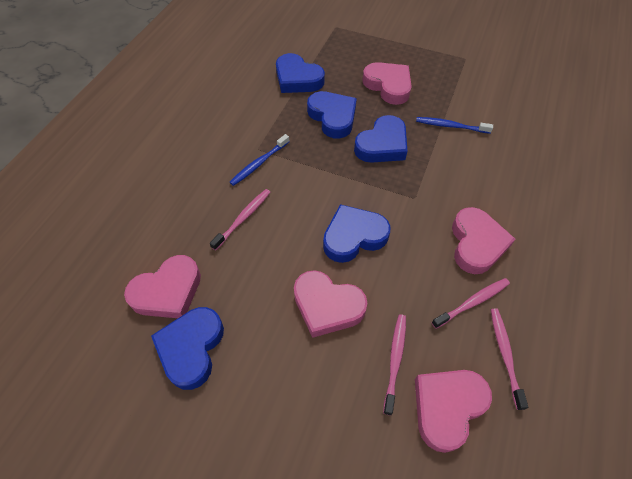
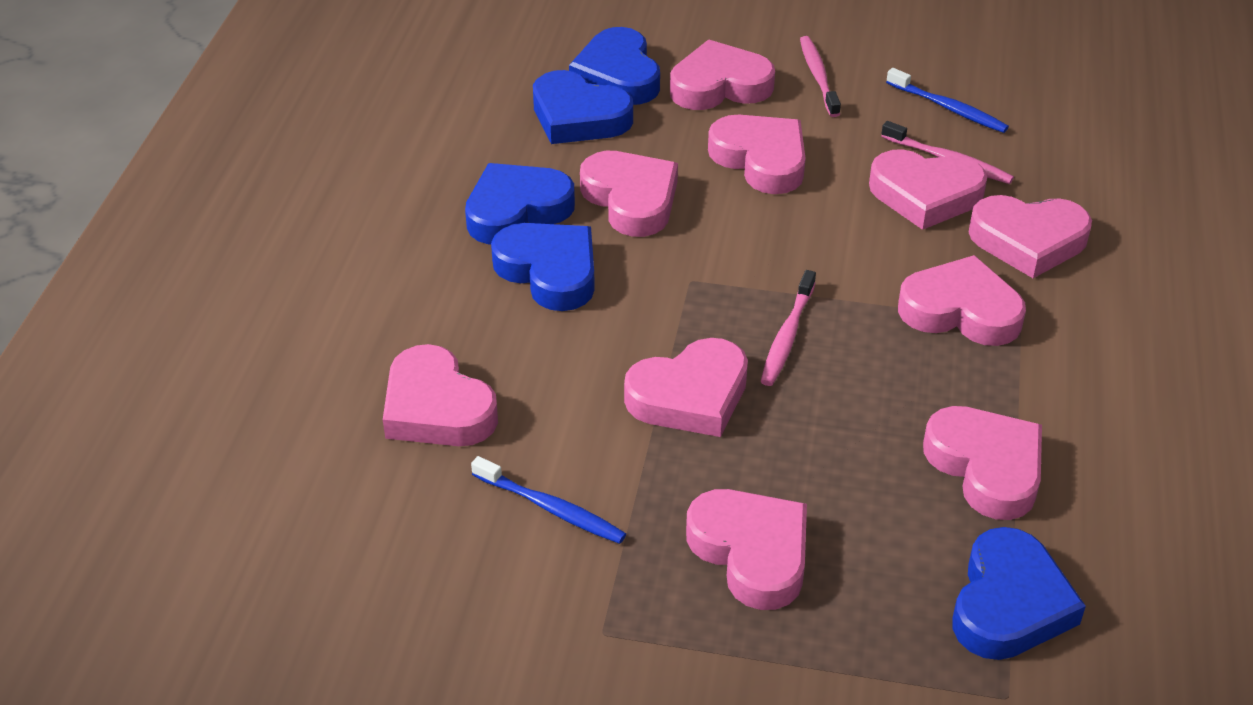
pink heart: 5 -> 10
pink toothbrush: 4 -> 3

